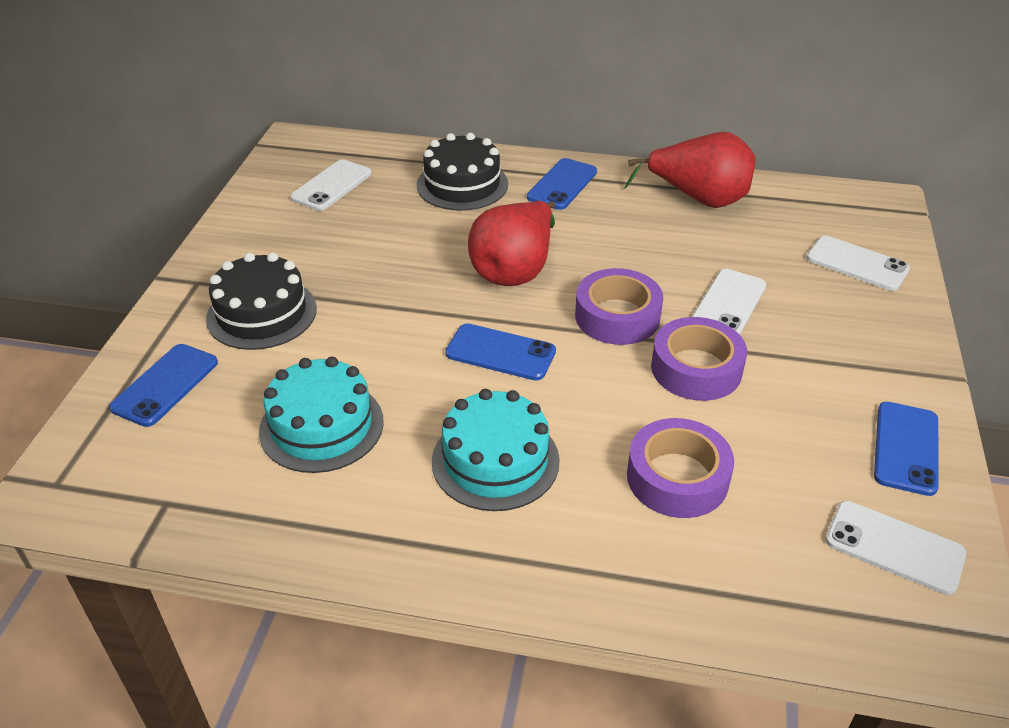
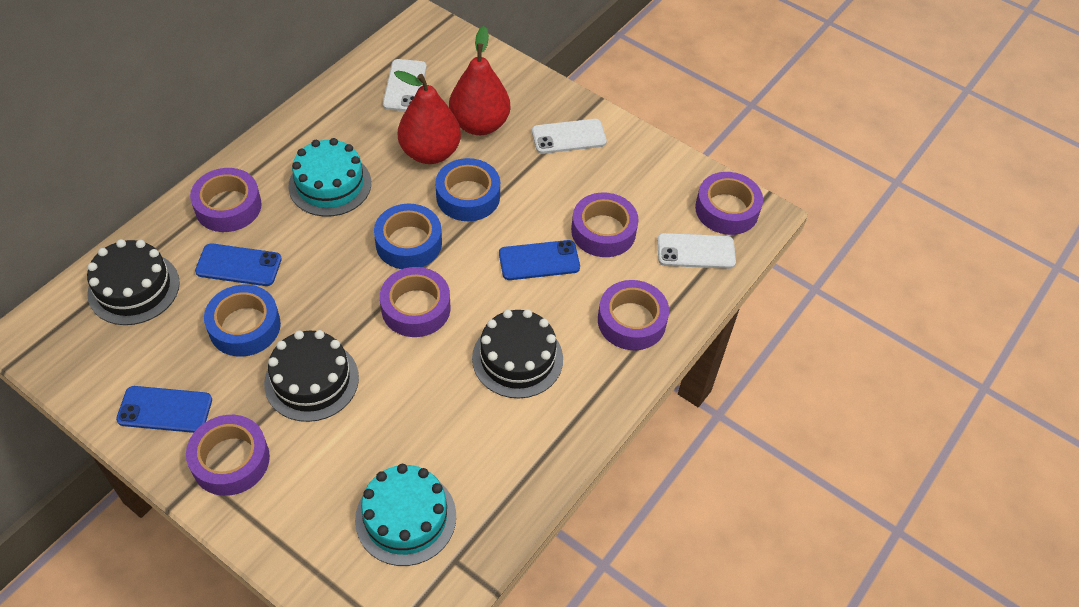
black cake: 2 -> 3
blue phone: 4 -> 3
blue tape: 0 -> 3
purple tape: 3 -> 6
white phone: 4 -> 3

